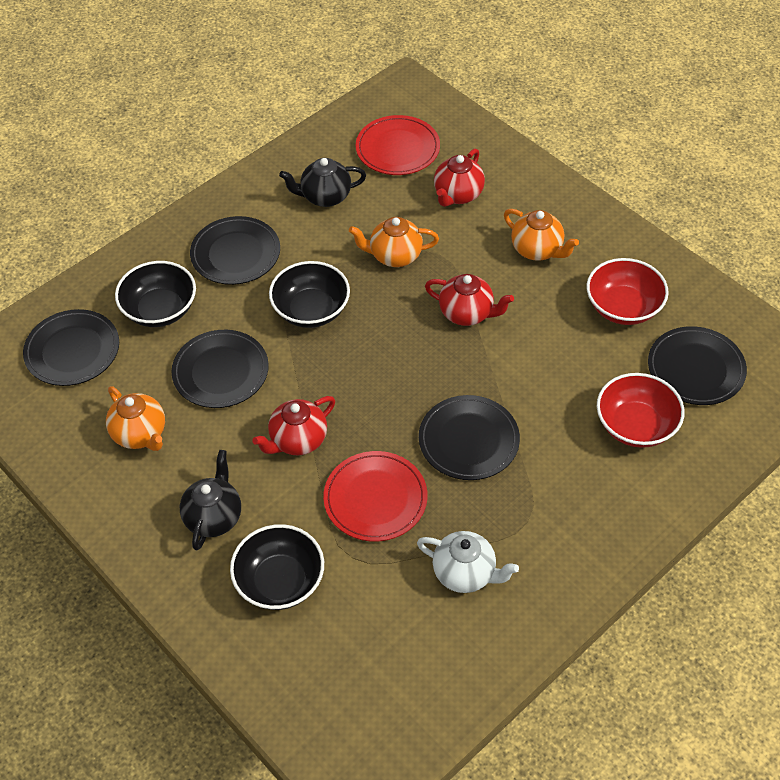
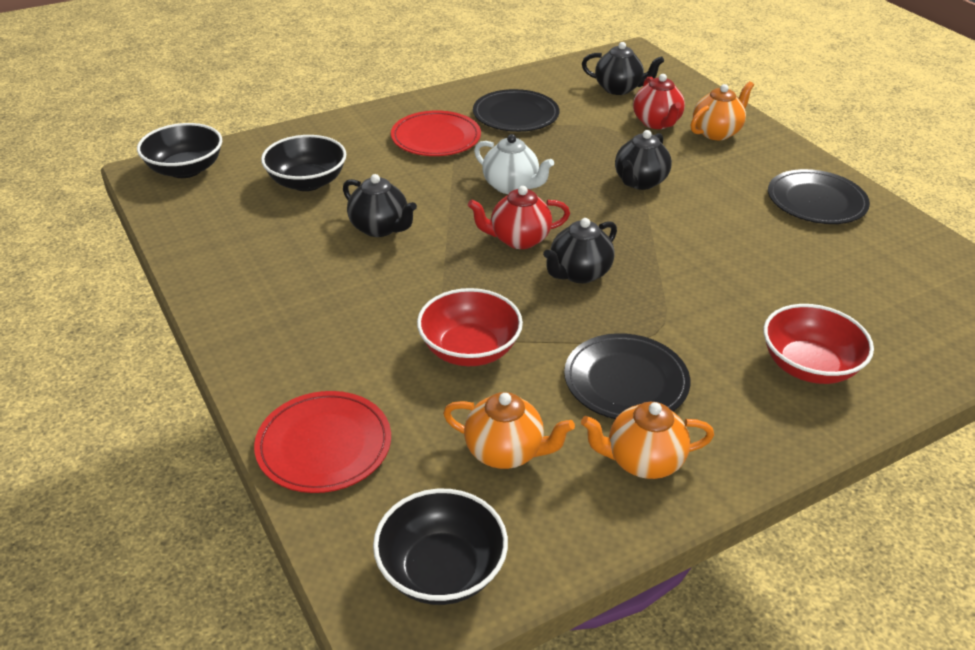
black plate: 5 -> 3
black teapot: 2 -> 4
red teapot: 3 -> 2

